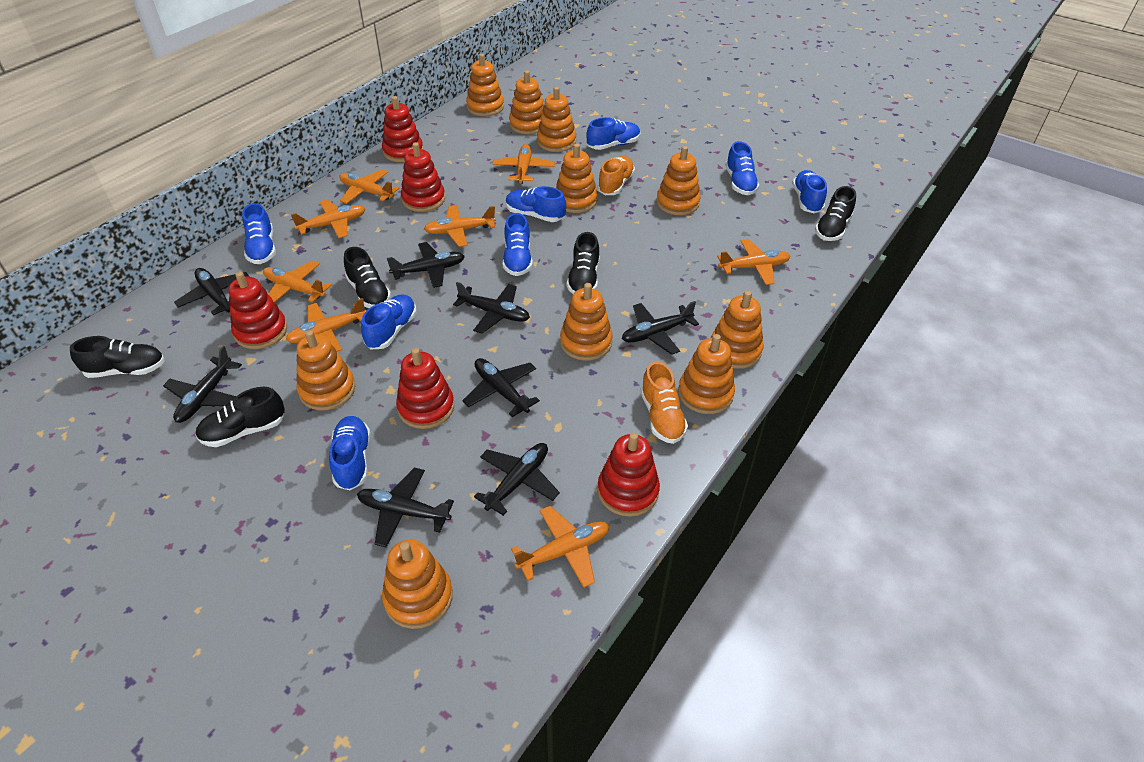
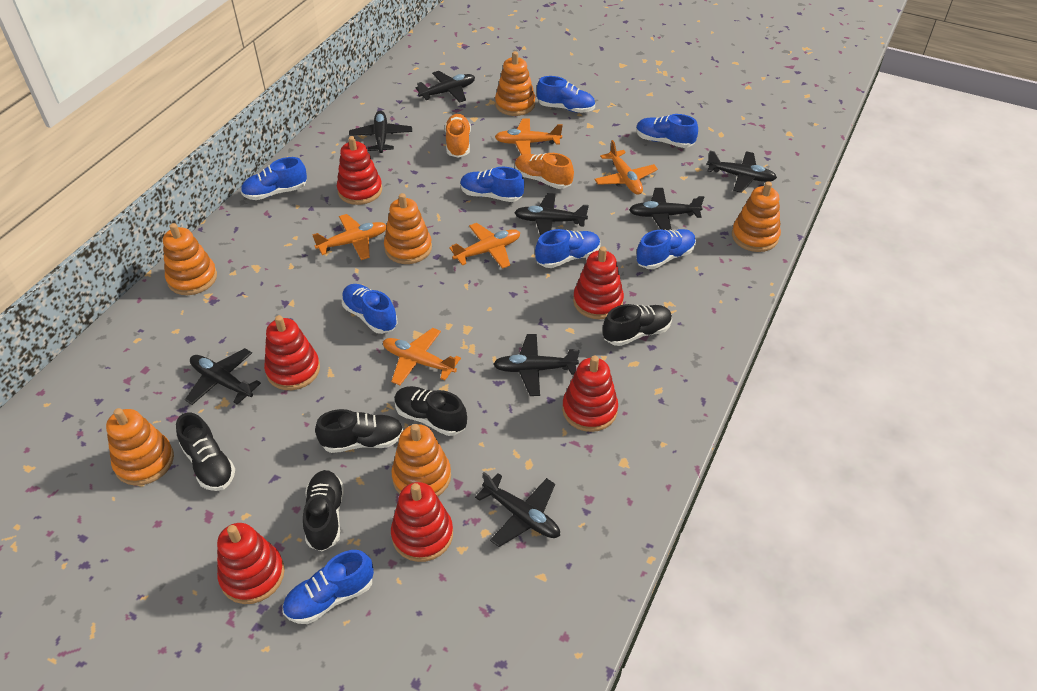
orange plane: 8 -> 5
orange stacking toy: 10 -> 6
red stacking toy: 5 -> 6

